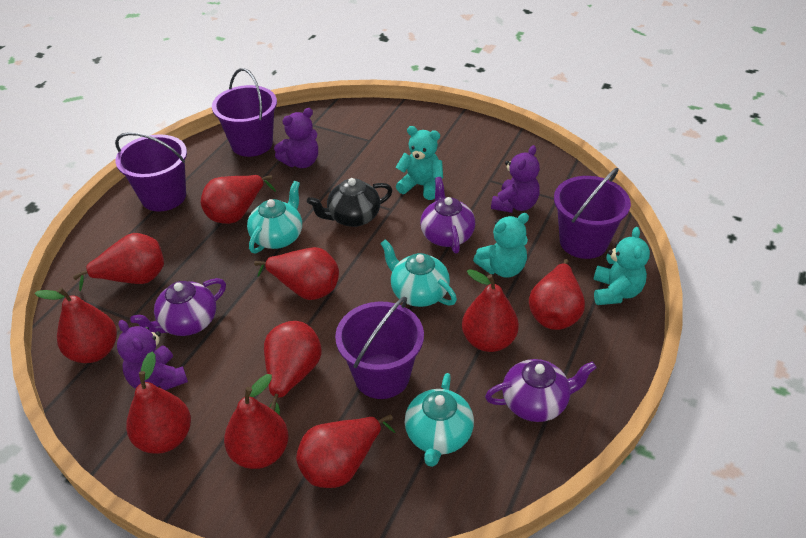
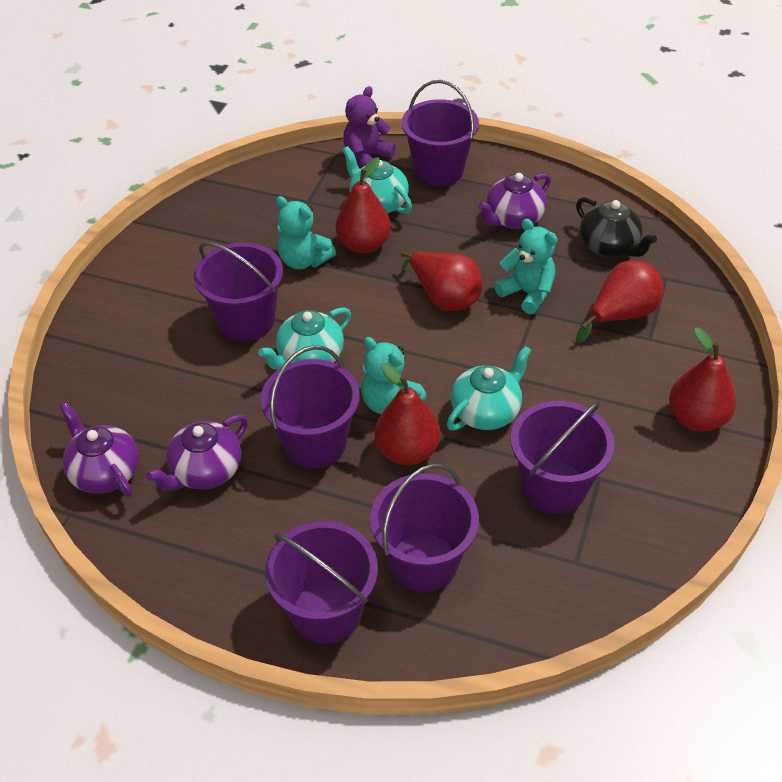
purple bucket: 4 -> 6
purple teddy bear: 3 -> 1
red pear: 10 -> 5

